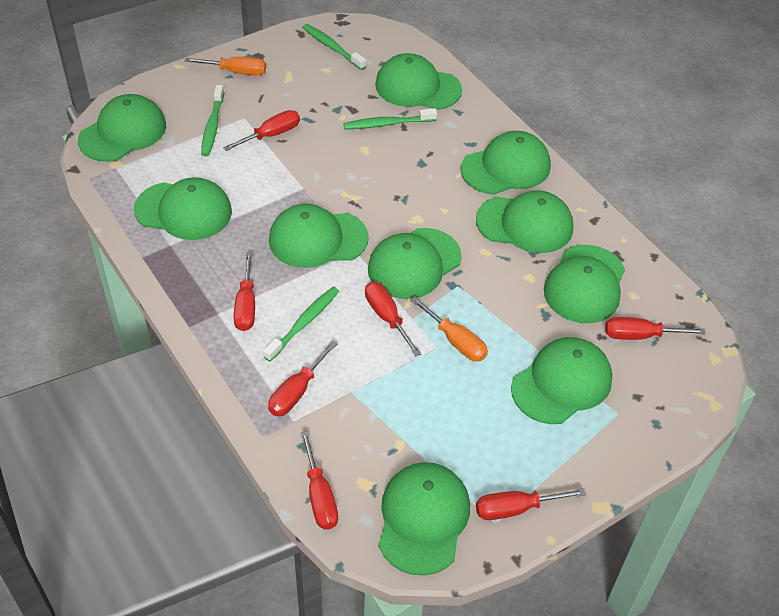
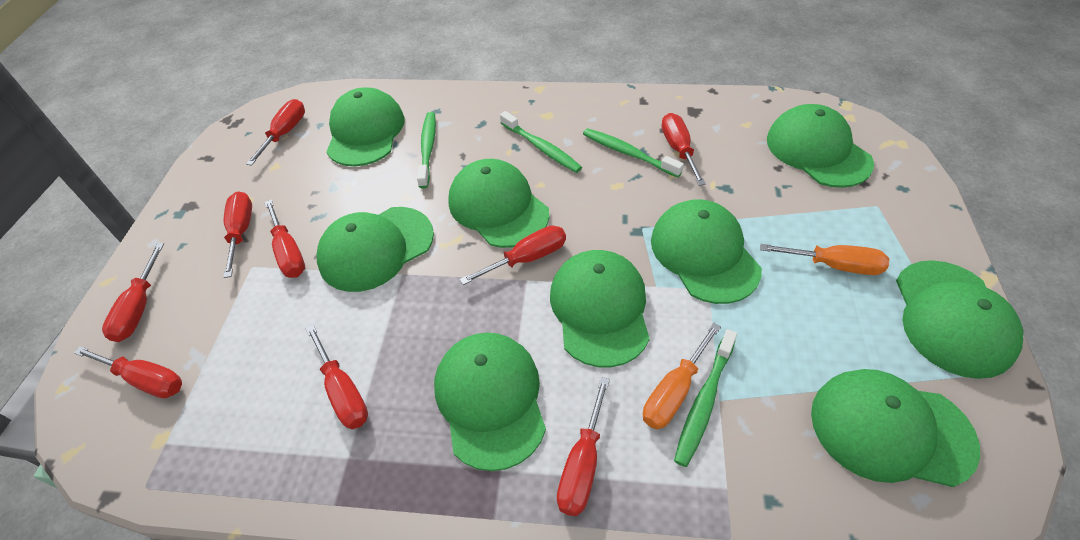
green cap: 10 -> 9
red screwdriver: 7 -> 9

